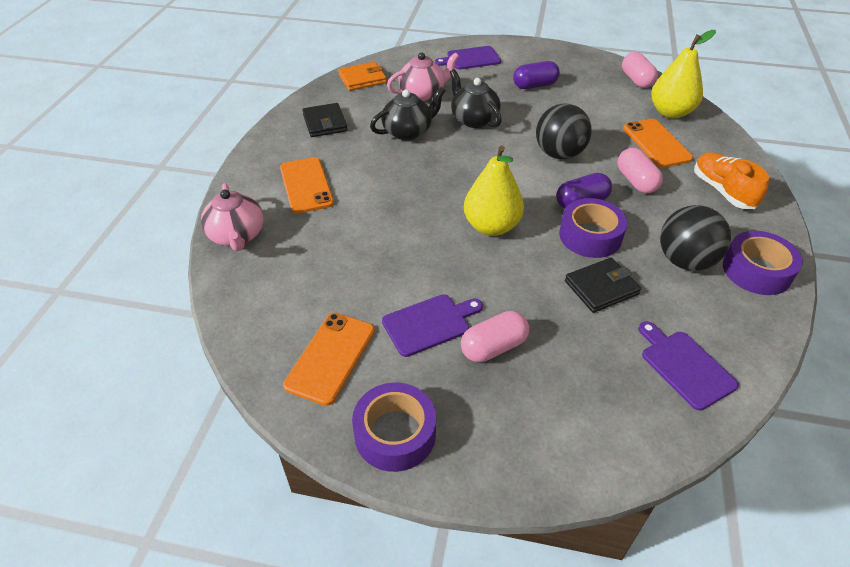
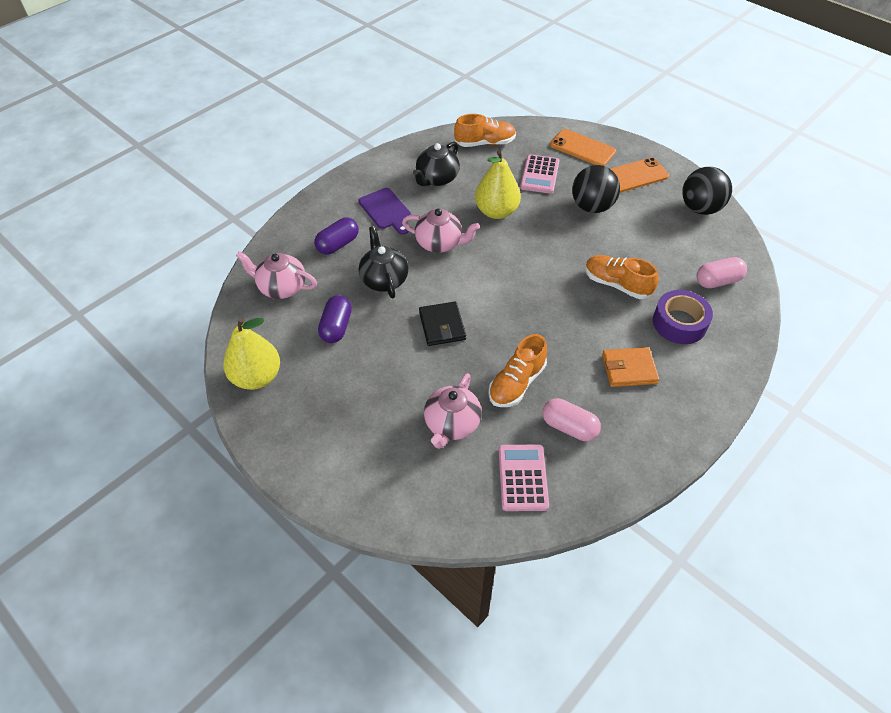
black wallet: 2 -> 1
orange phone: 3 -> 2
orange shoe: 1 -> 3
pink calculator: 0 -> 2
pink capsule: 3 -> 2
pink teapot: 2 -> 3
purple cutting board: 3 -> 1
purple tape: 3 -> 1

